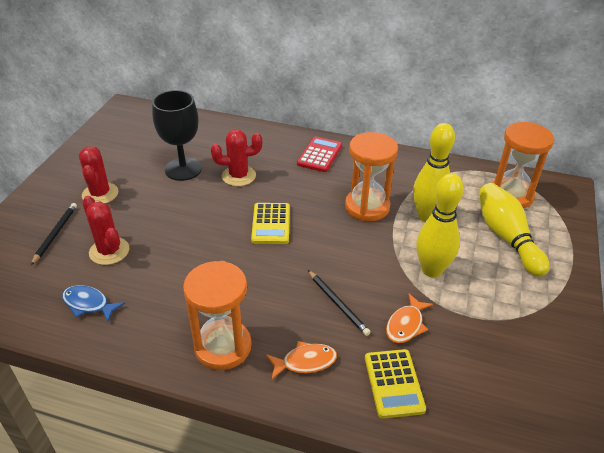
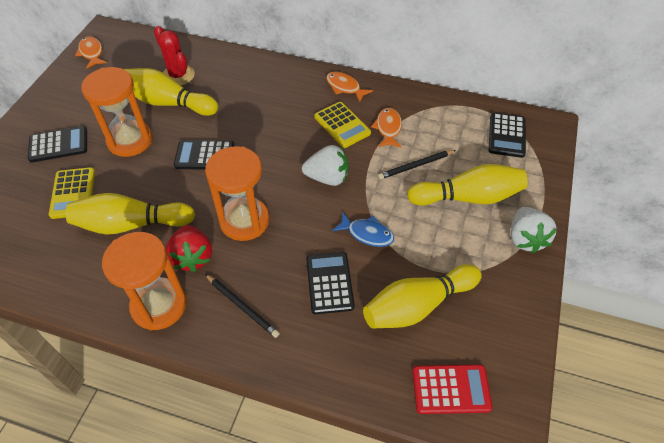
black calculator: 0 -> 4
black goblet: 1 -> 0
orange fish: 2 -> 3
red cactus: 3 -> 1
red strawberry: 0 -> 1
white strawberry: 0 -> 2
yellow bowling pin: 3 -> 4

